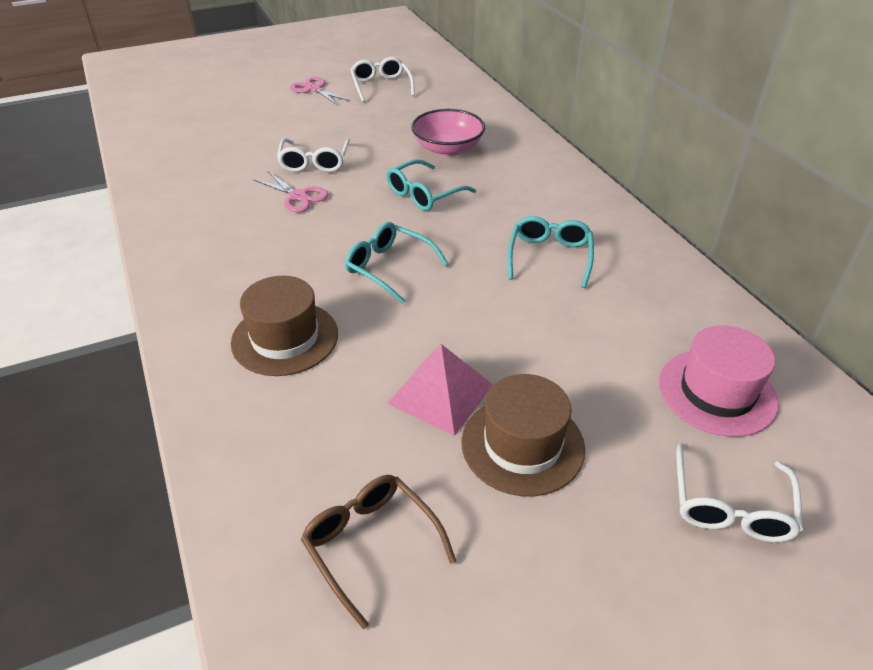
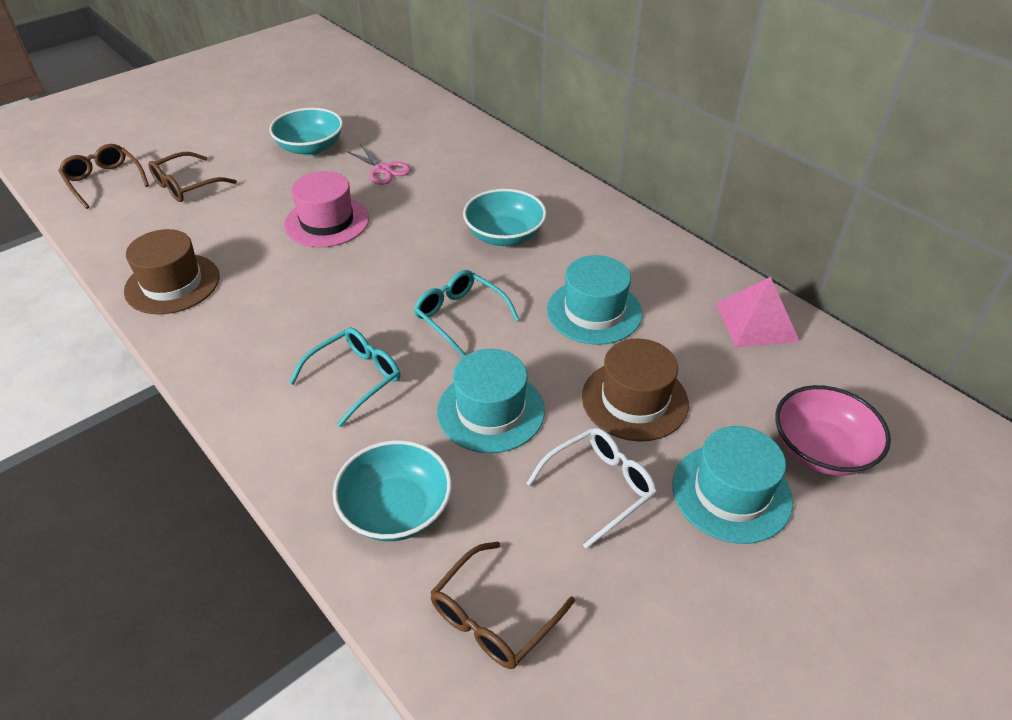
brown glasses: 1 -> 3
pink scissors: 2 -> 1
turquoise bowl: 0 -> 3
turquoise glasses: 3 -> 2
turquoise hat: 0 -> 3
white glasses: 3 -> 1

